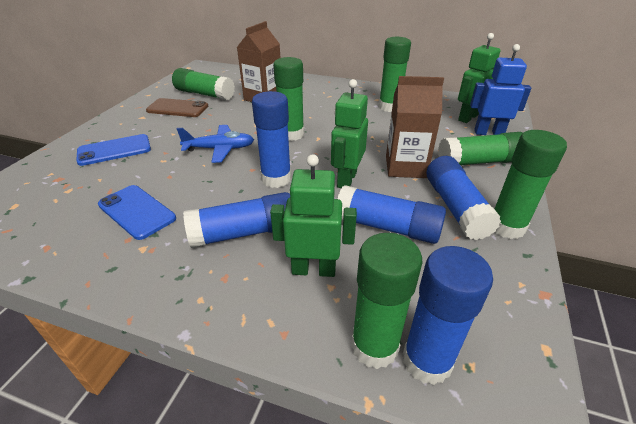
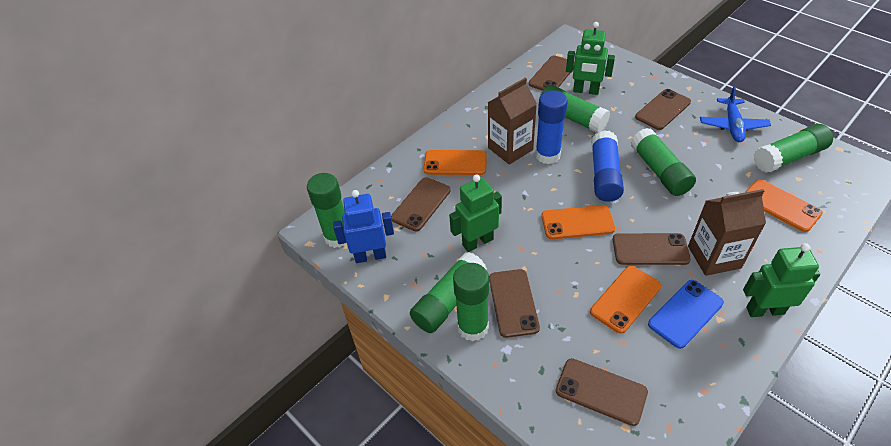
blue glue stick: 5 -> 2
blue phone: 2 -> 1
brown phone: 1 -> 6
orange phone: 0 -> 4

